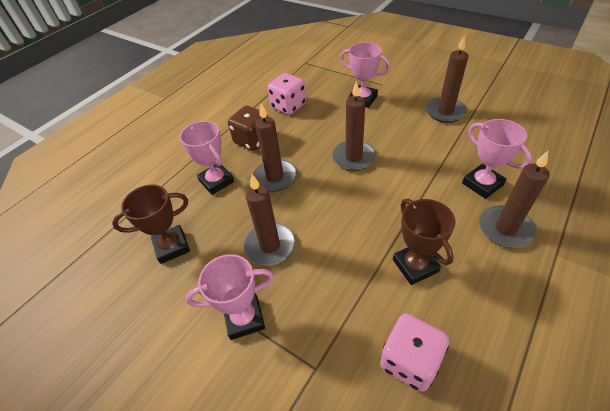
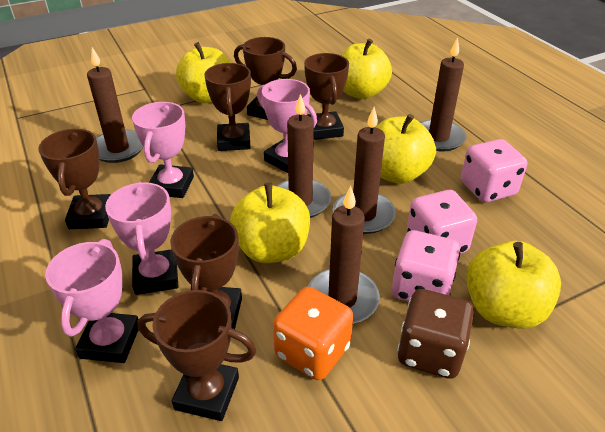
brown trophy: 2 -> 6
orange dice: 0 -> 1
pink dice: 2 -> 3
yellow apple: 0 -> 5

